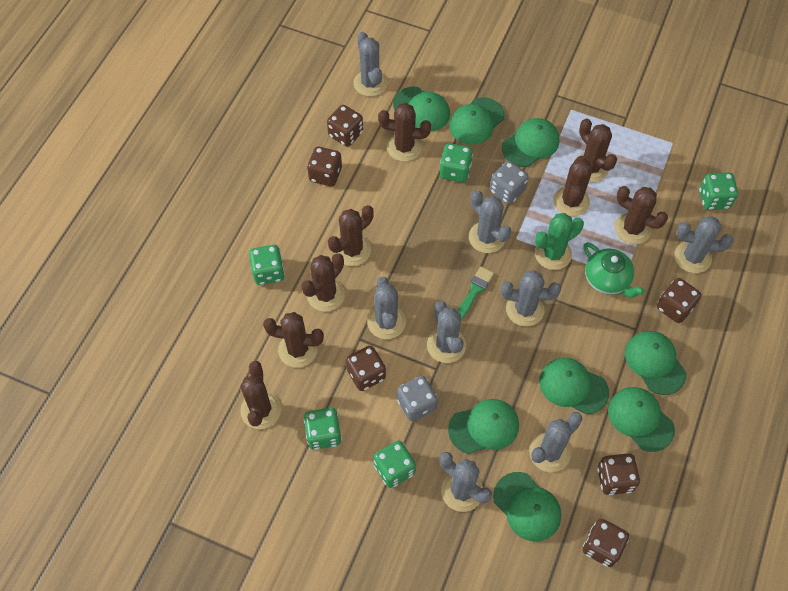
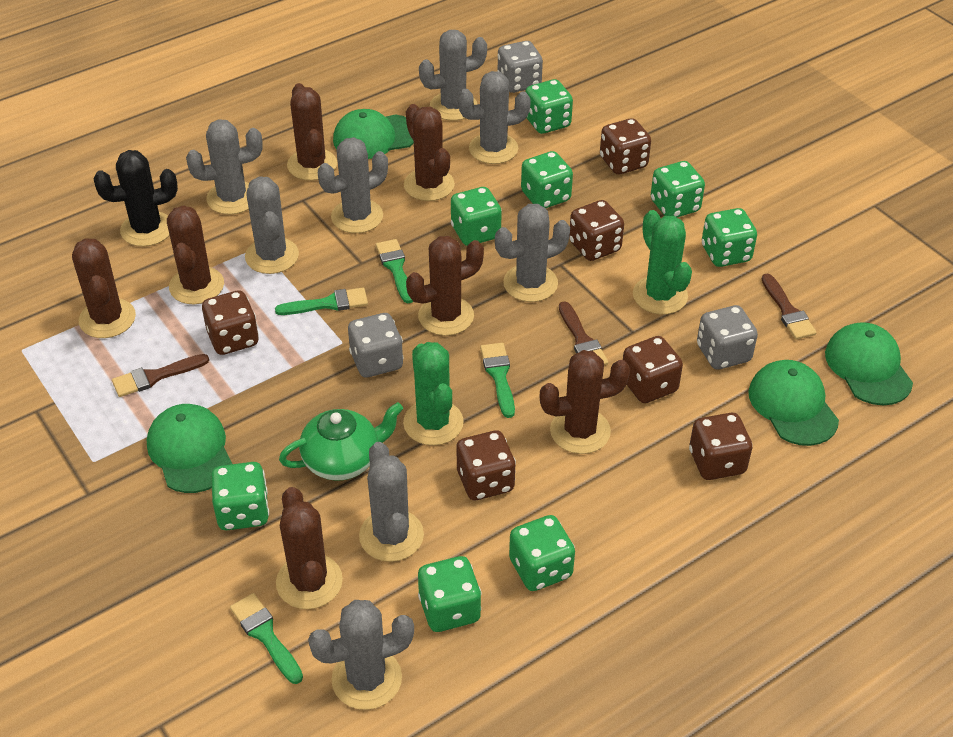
black cactus: 0 -> 1
brown brush: 0 -> 3
brown cactus: 8 -> 7
green brush: 1 -> 4
green cactus: 1 -> 2
green cap: 8 -> 4
green dice: 5 -> 8
grey dice: 2 -> 3

